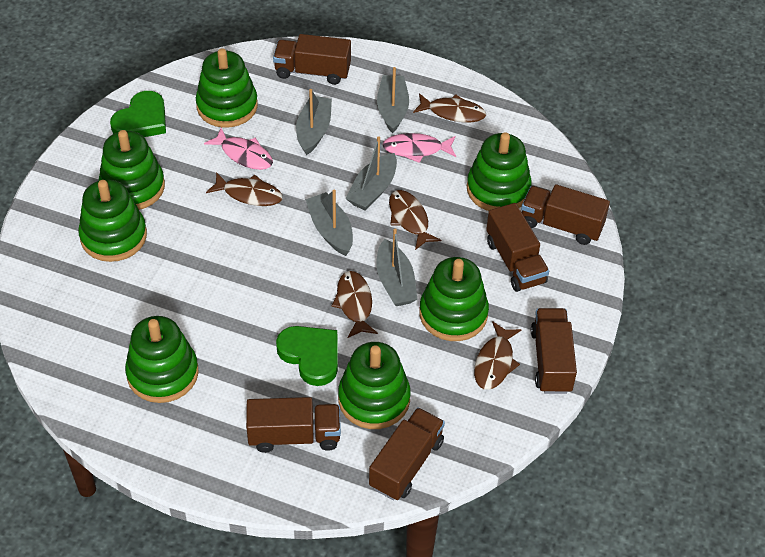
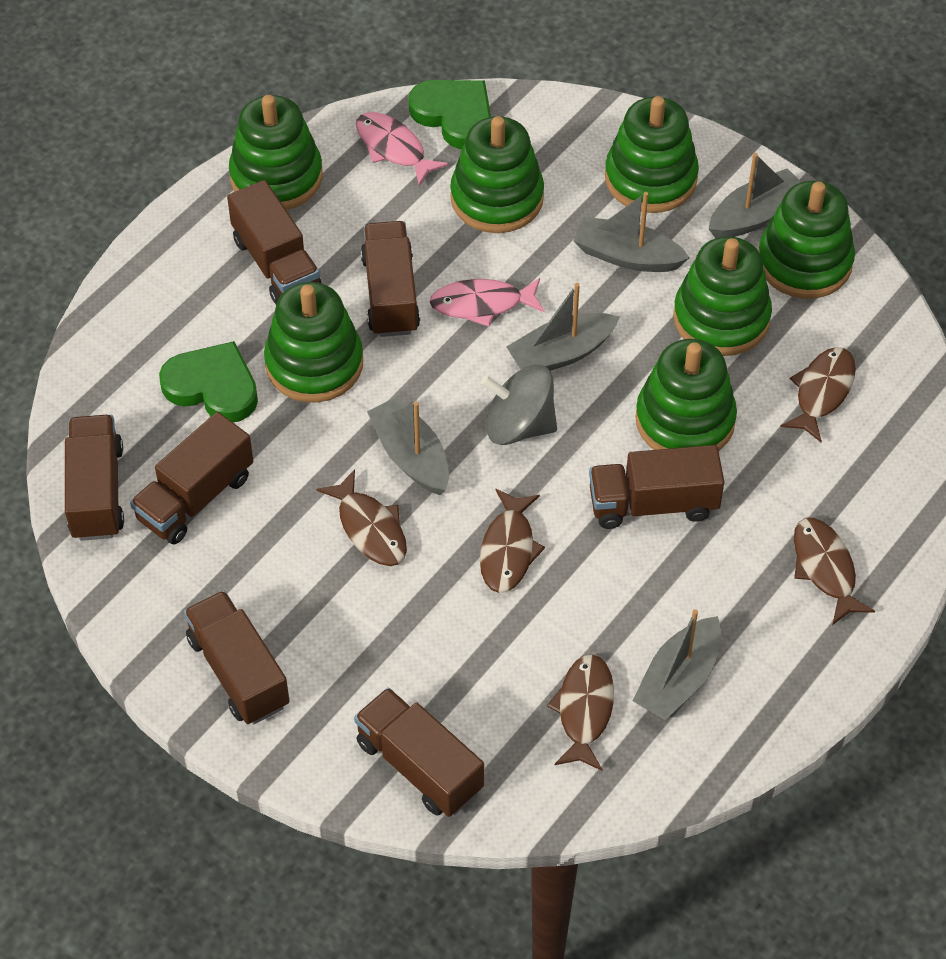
brown truck: 6 -> 7
grey spinning top: 0 -> 1

